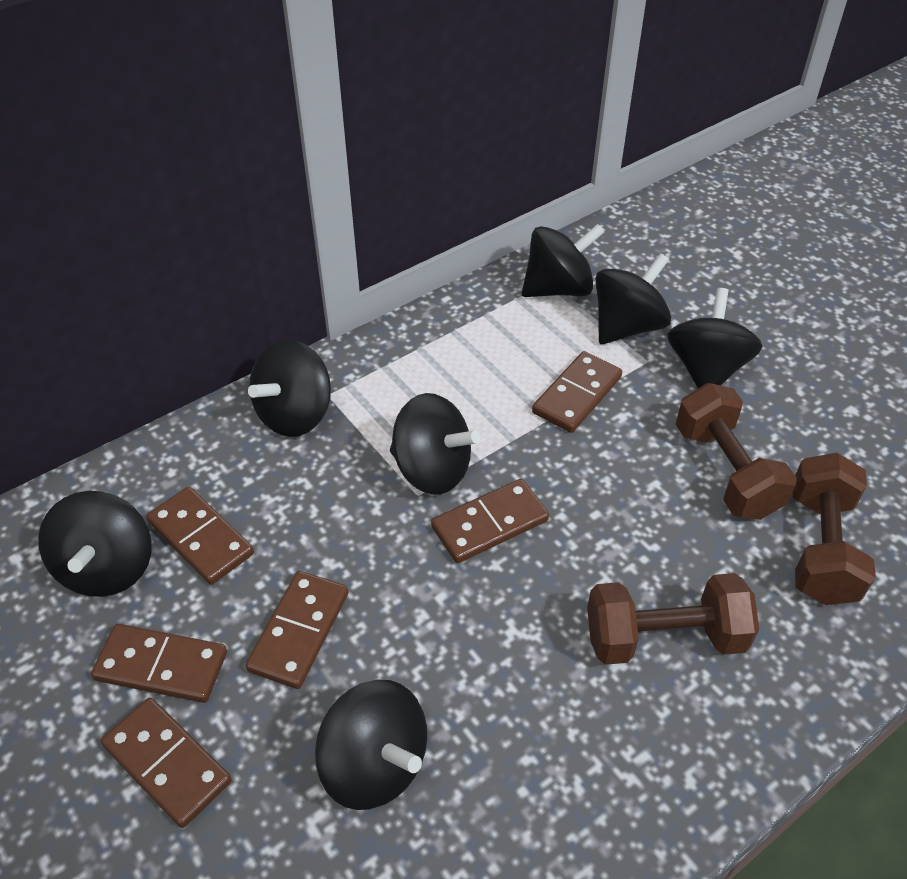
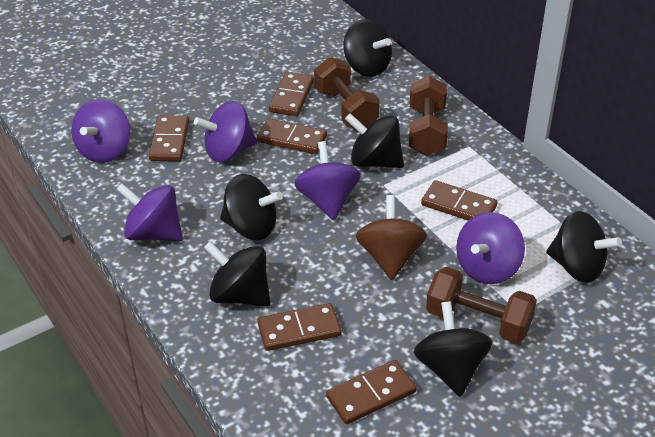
black spinning top: 7 -> 6
brown spinning top: 0 -> 1
purple spinning top: 0 -> 5

